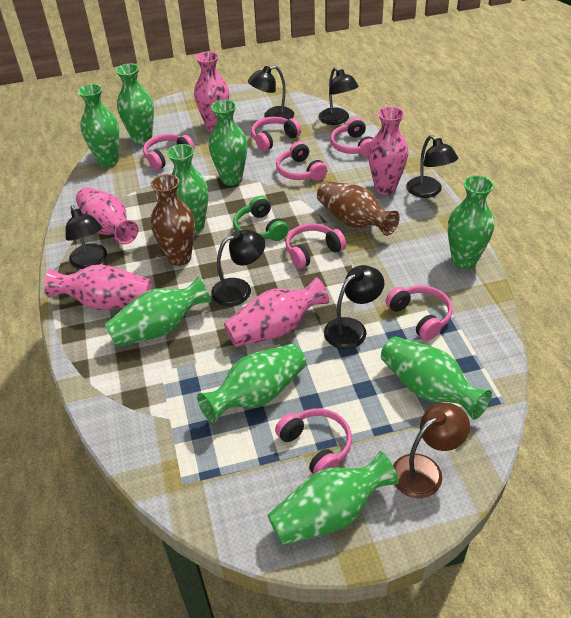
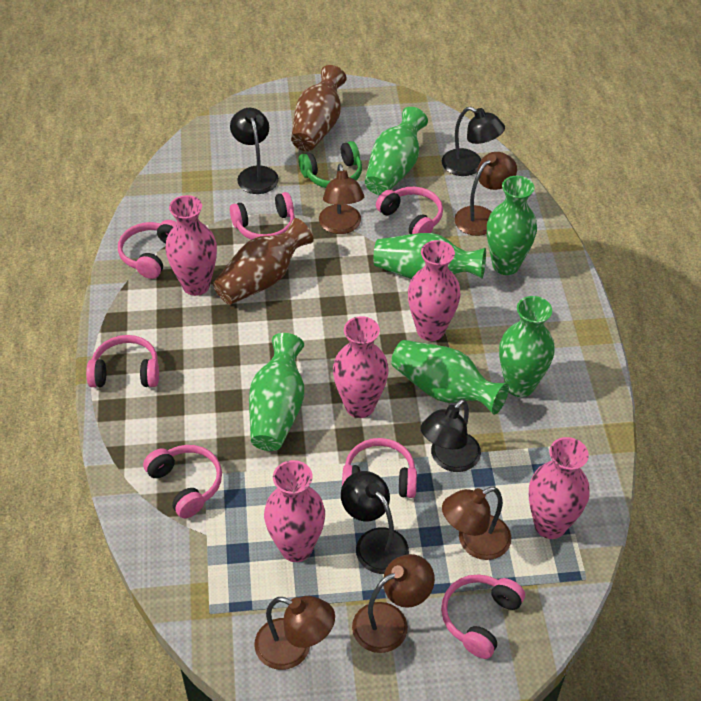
black lamp: 6 -> 4
brown lamp: 1 -> 5
green vase: 9 -> 6

